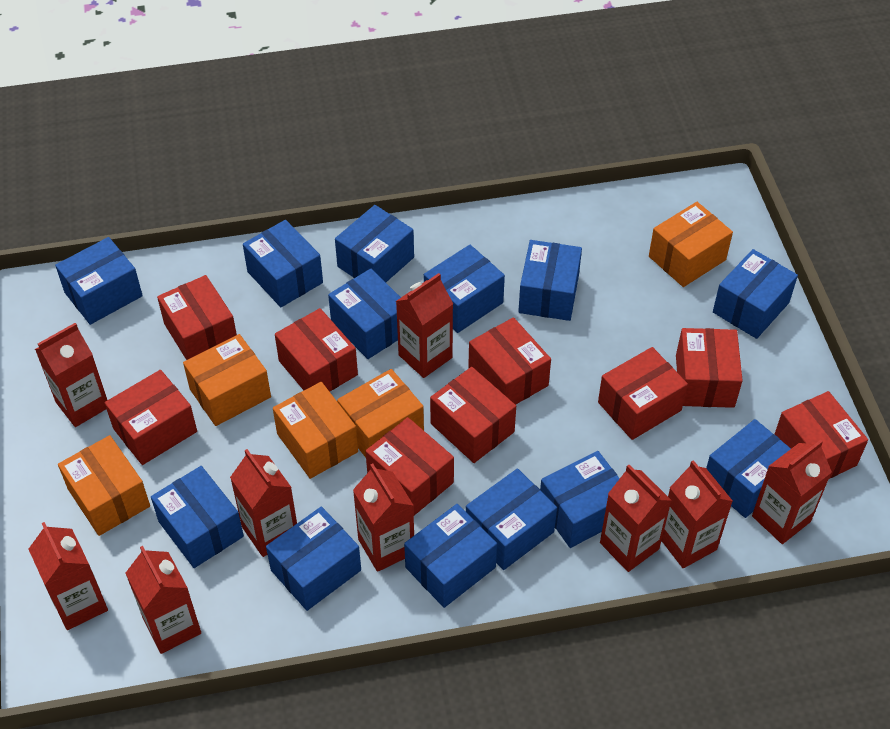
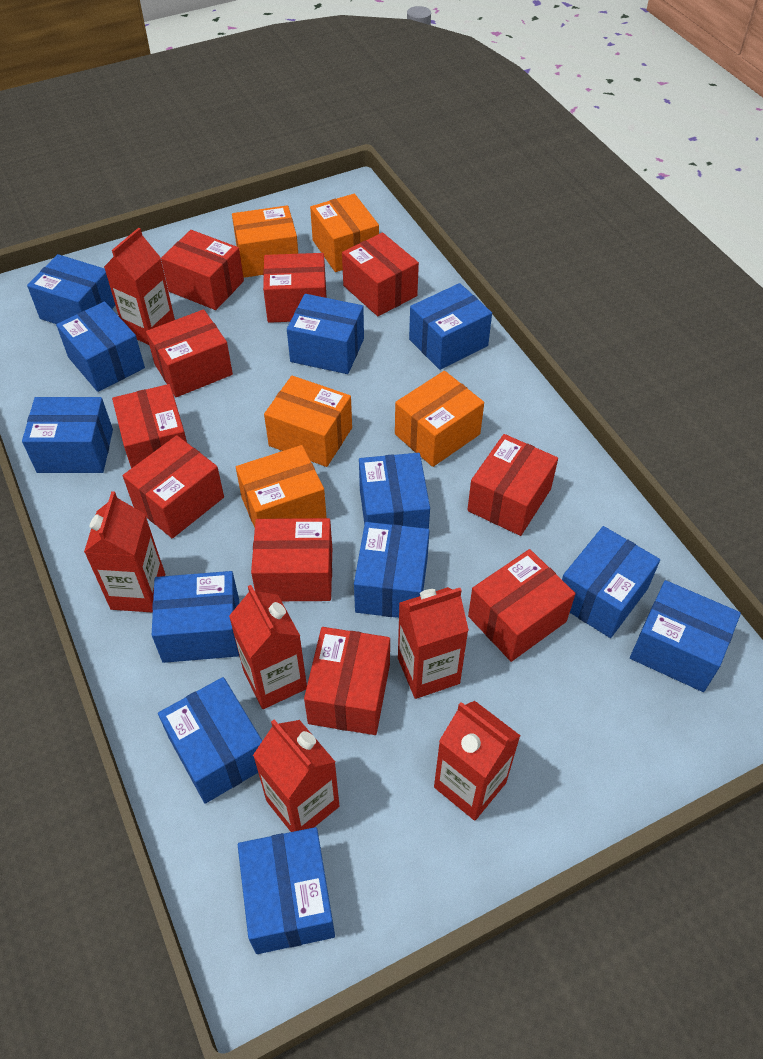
blue box: 13 -> 12
red box: 9 -> 10
red carton: 9 -> 6

